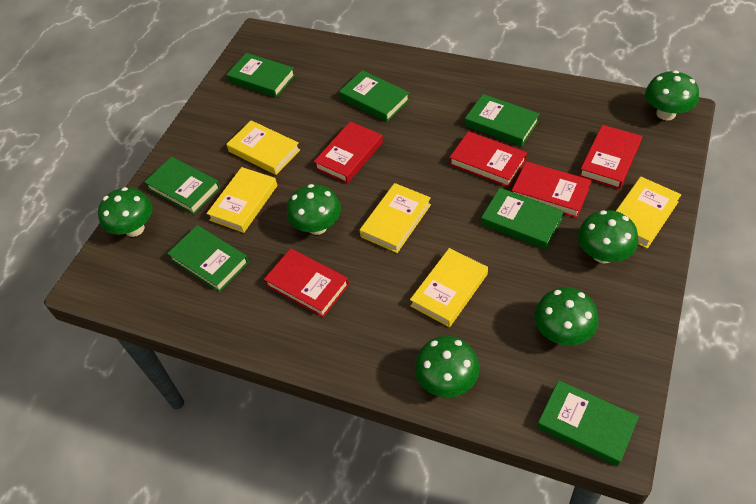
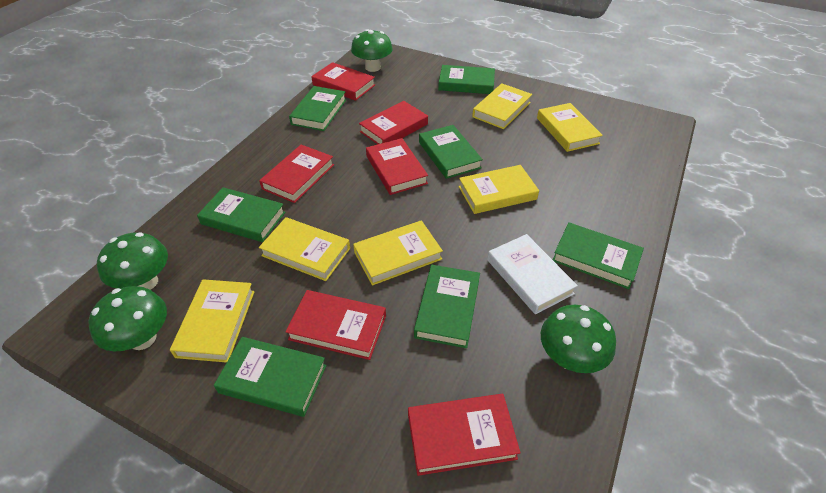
green mushroom: 6 -> 4
red book: 5 -> 6
white book: 0 -> 1
yellow book: 5 -> 6

